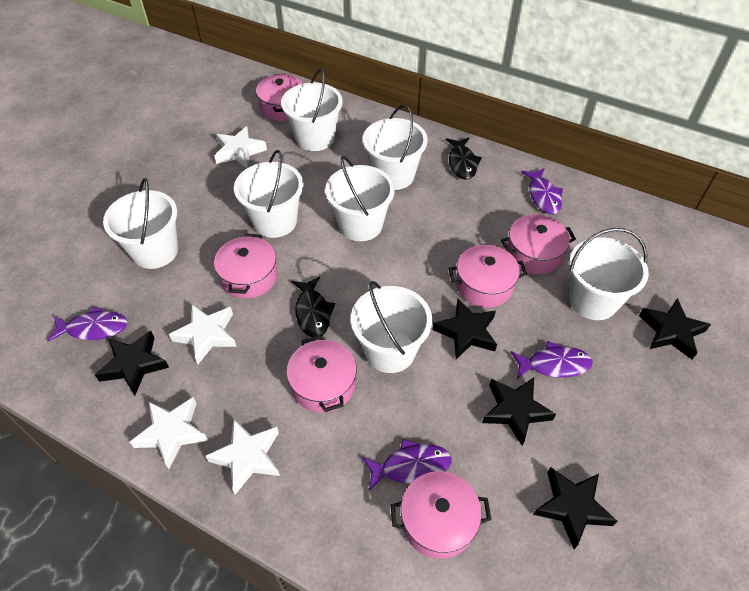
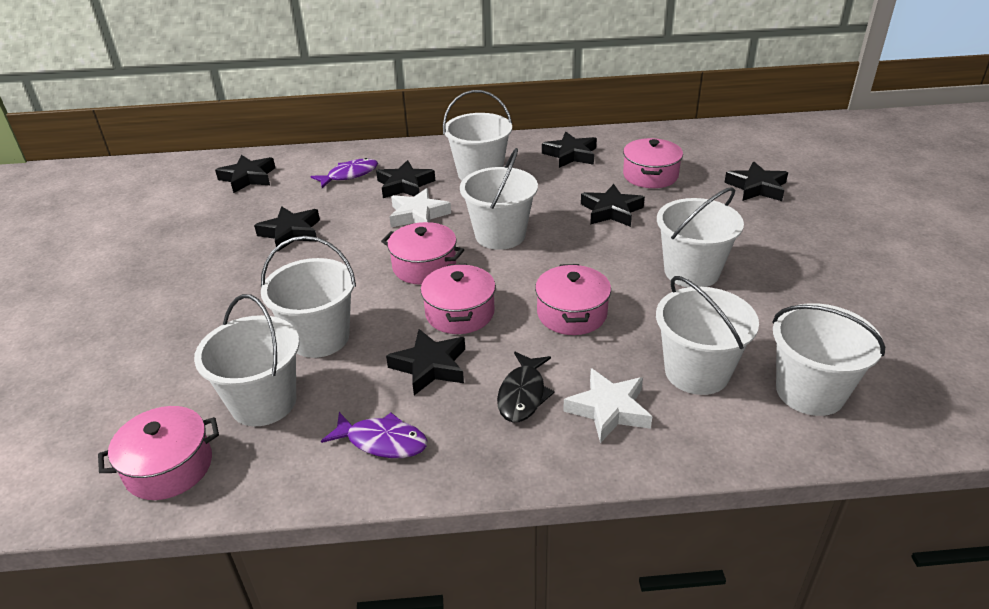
black fish: 2 -> 1
black star: 5 -> 7
pink pot: 6 -> 5
purple fish: 4 -> 2
white star: 4 -> 2

